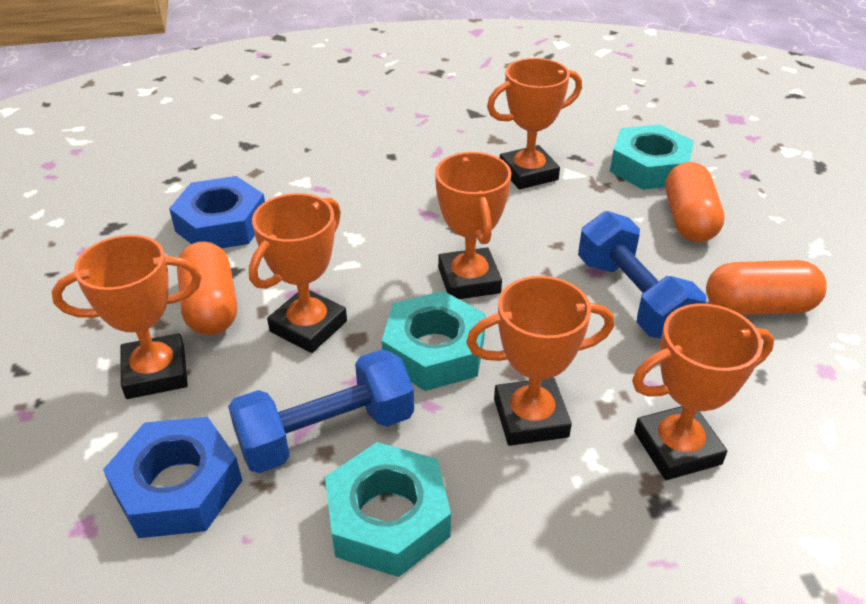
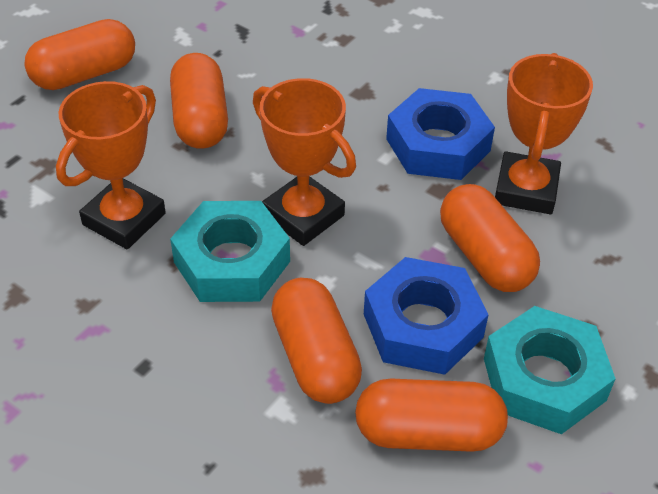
blue dumbbell: 2 -> 0
orange capsule: 3 -> 5
orange trophy: 6 -> 3
turquoise nut: 3 -> 2

